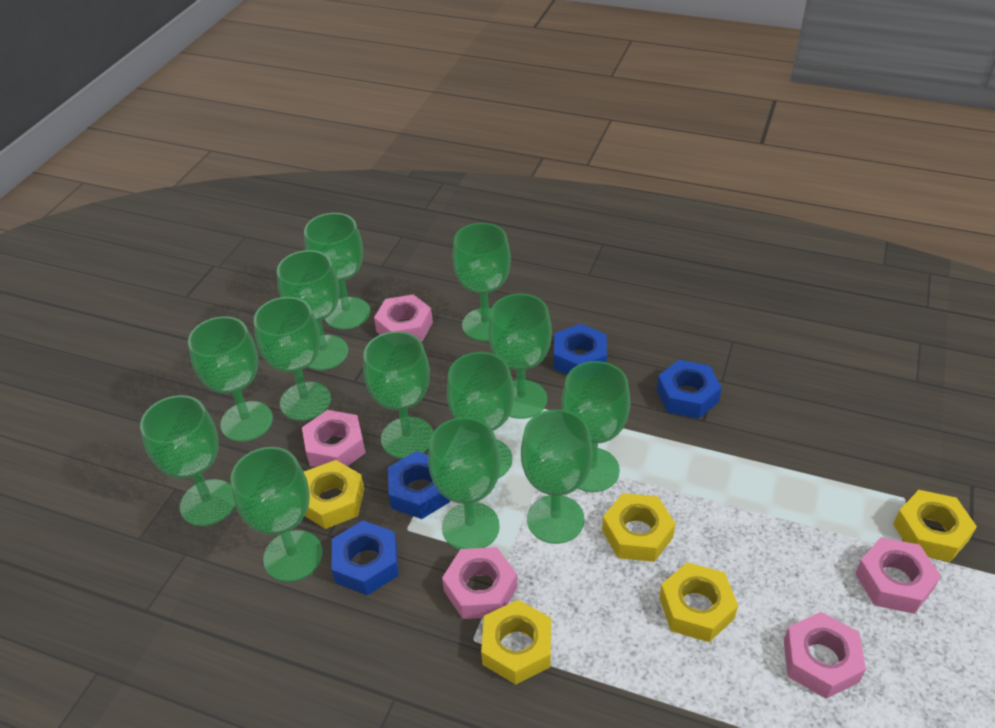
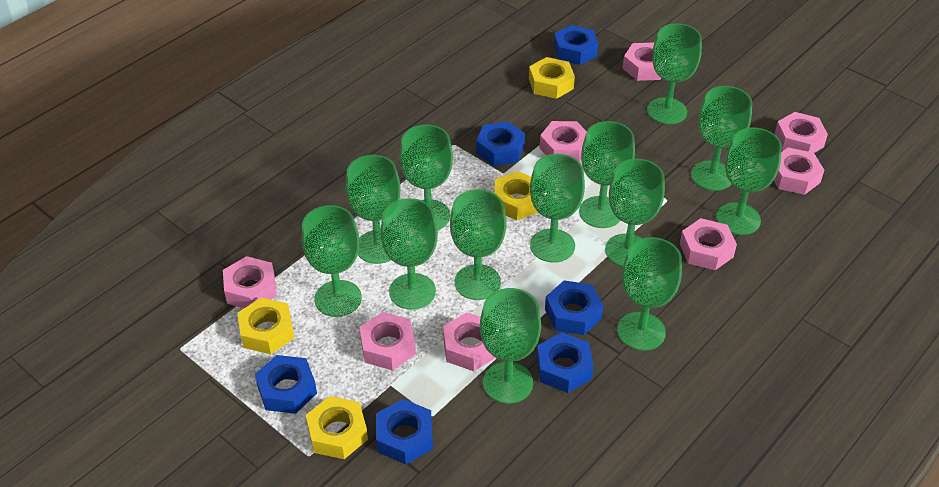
blue nut: 4 -> 6
pink nut: 5 -> 8
yellow nut: 5 -> 4

